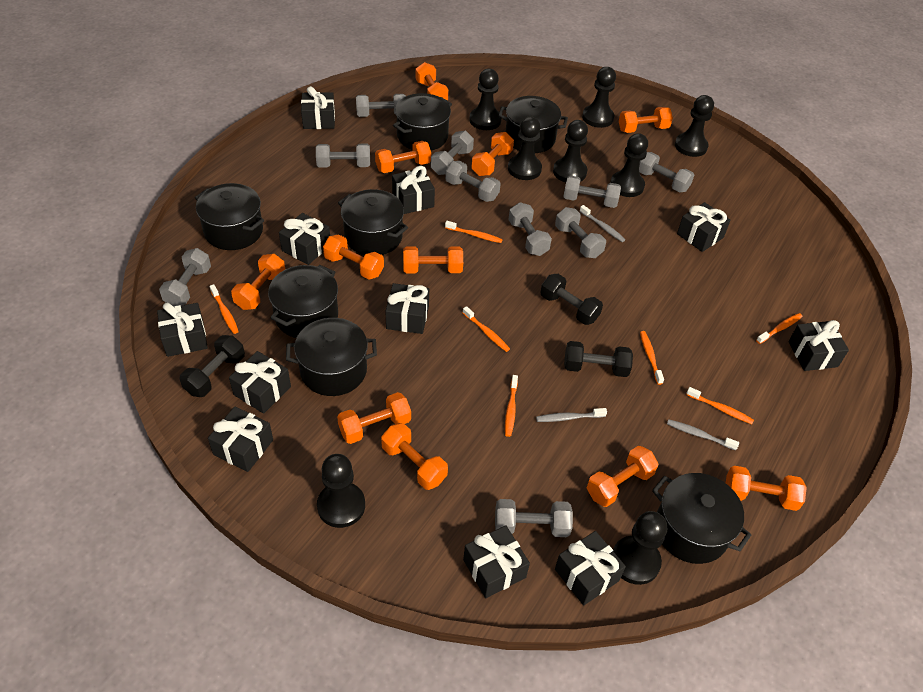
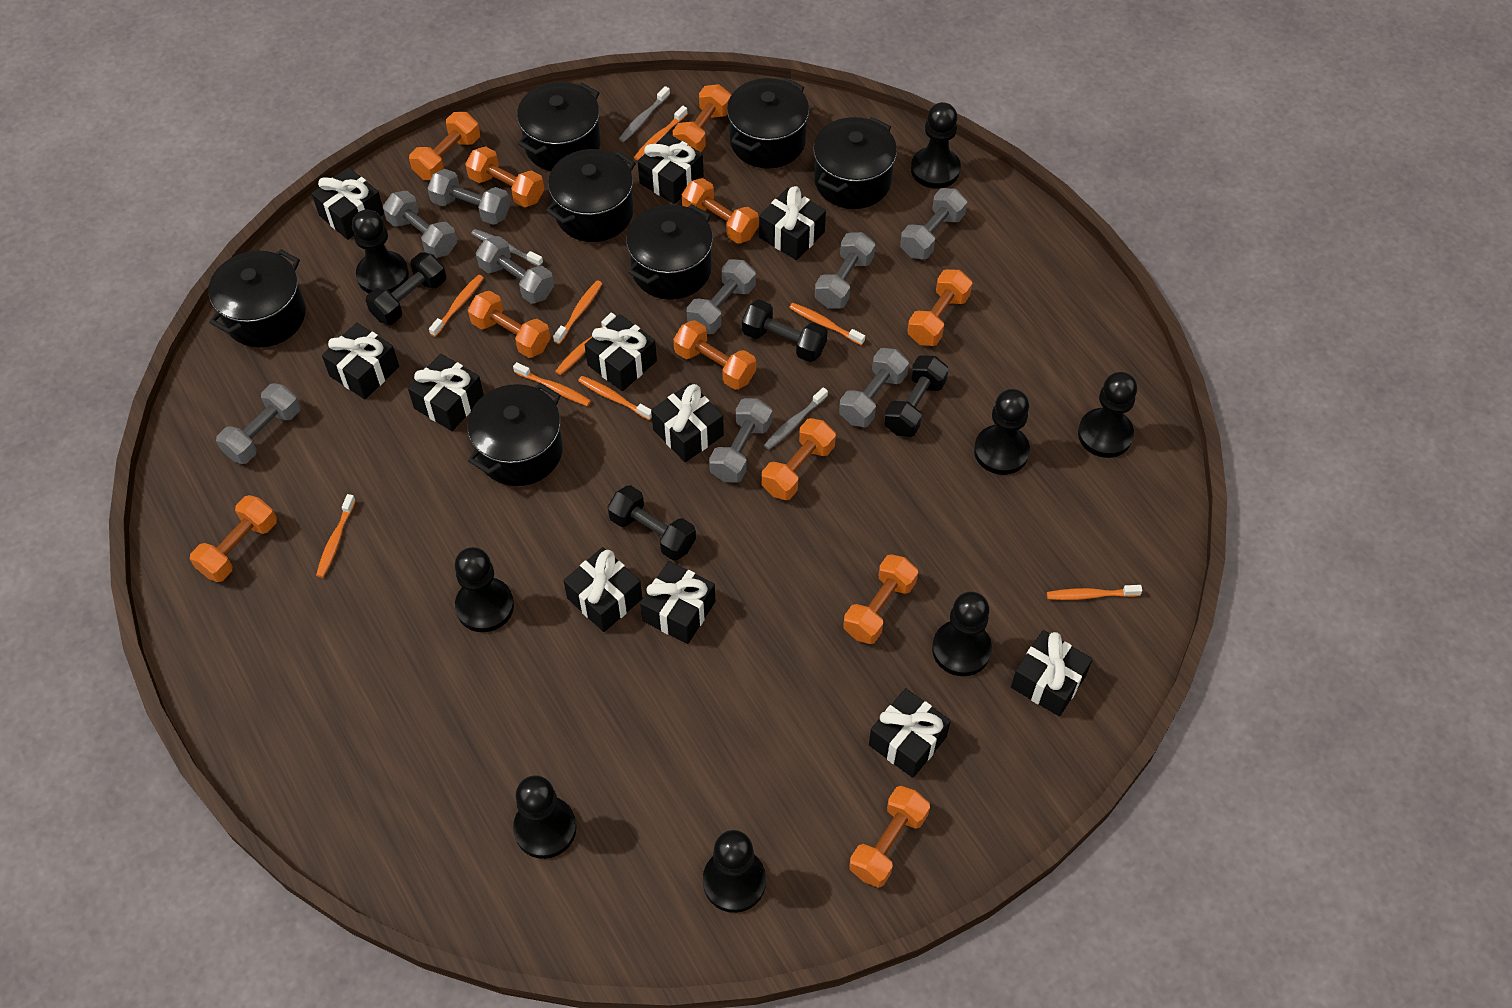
black dumbbell: 3 -> 4
grey dumbbell: 10 -> 9
orange toothbrush: 7 -> 9

